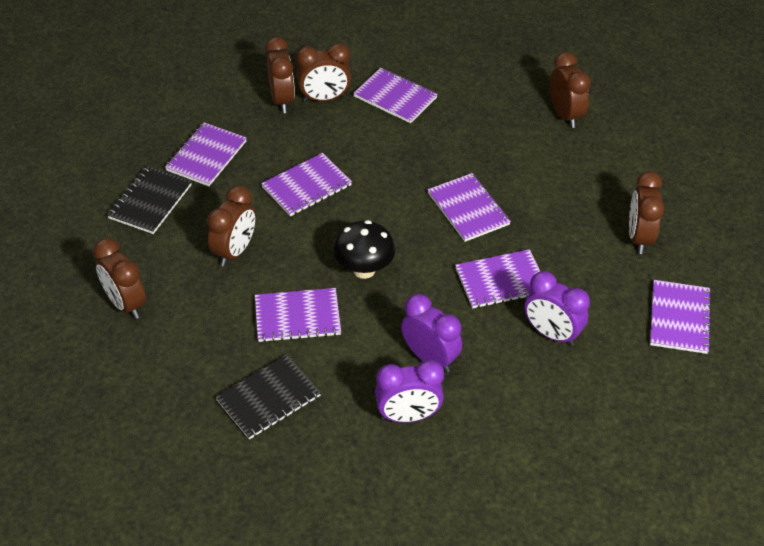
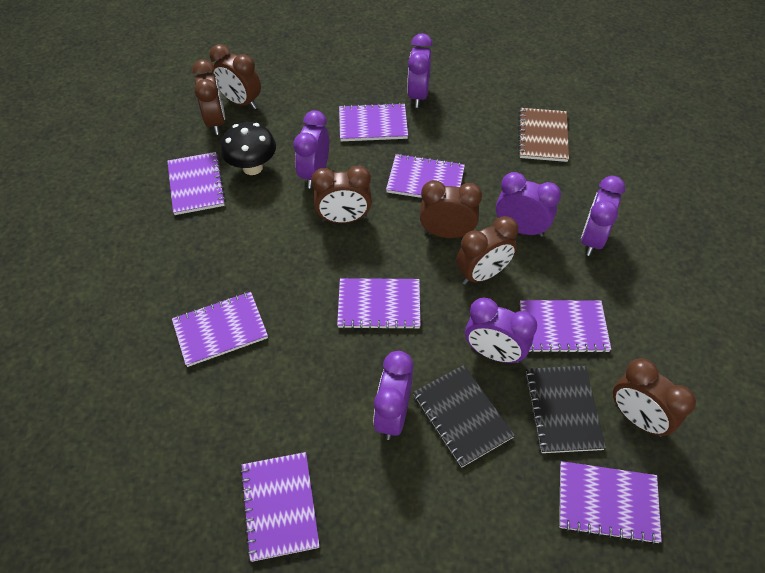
brown notebook: 0 -> 1
purple clock: 3 -> 6
purple notebook: 7 -> 8

